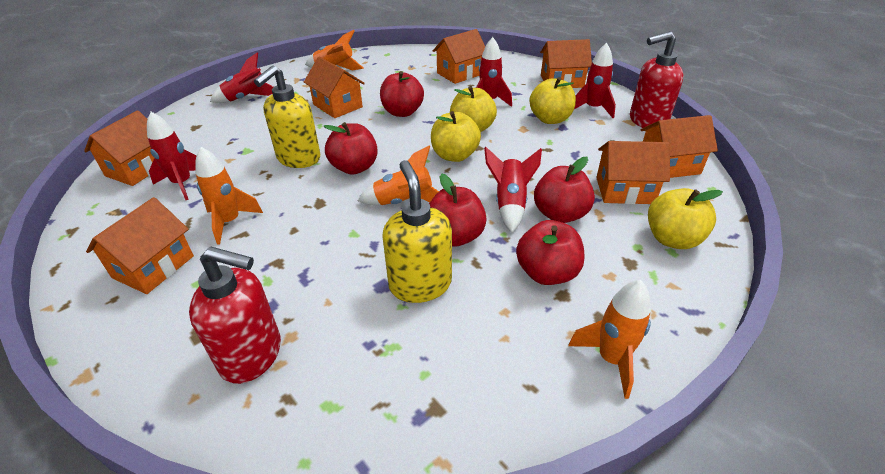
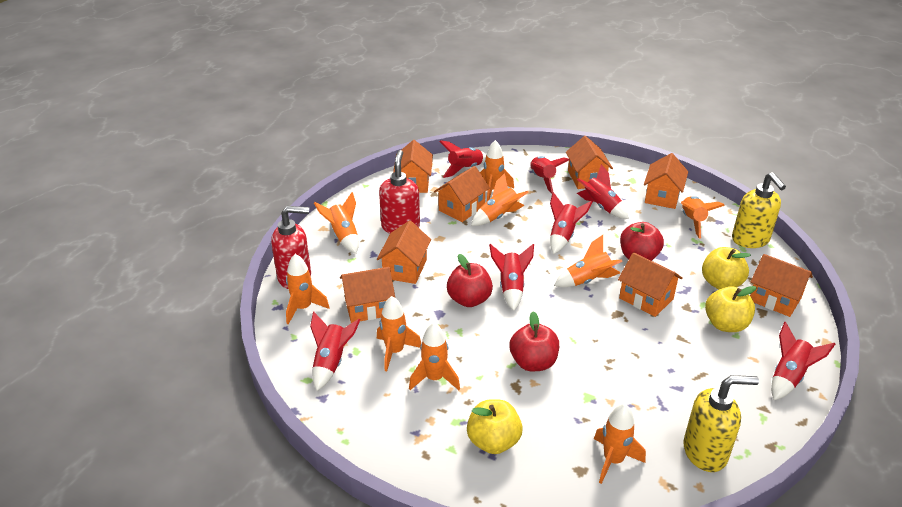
orange house: 7 -> 8
orange rocket: 4 -> 9
red apple: 5 -> 3
red rocket: 5 -> 7
yellow apple: 4 -> 3

